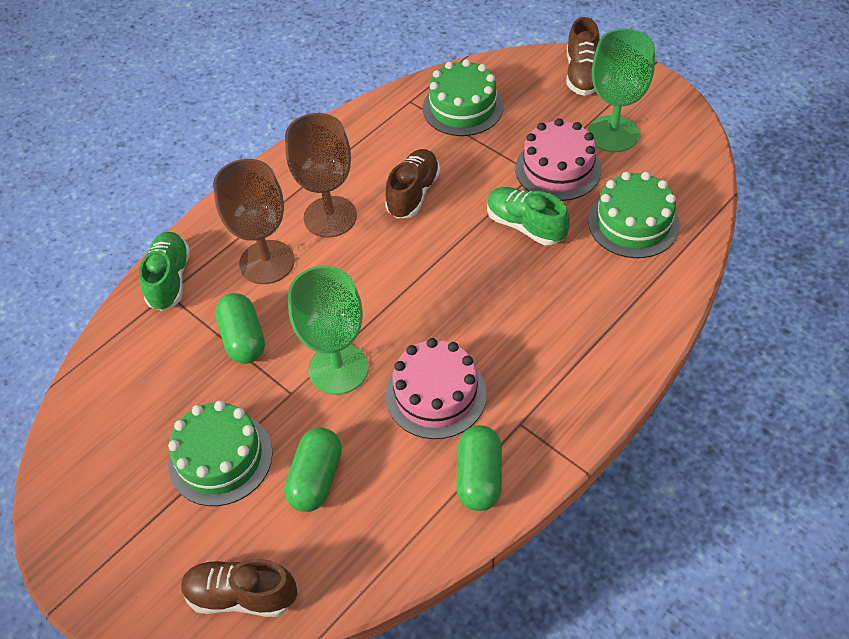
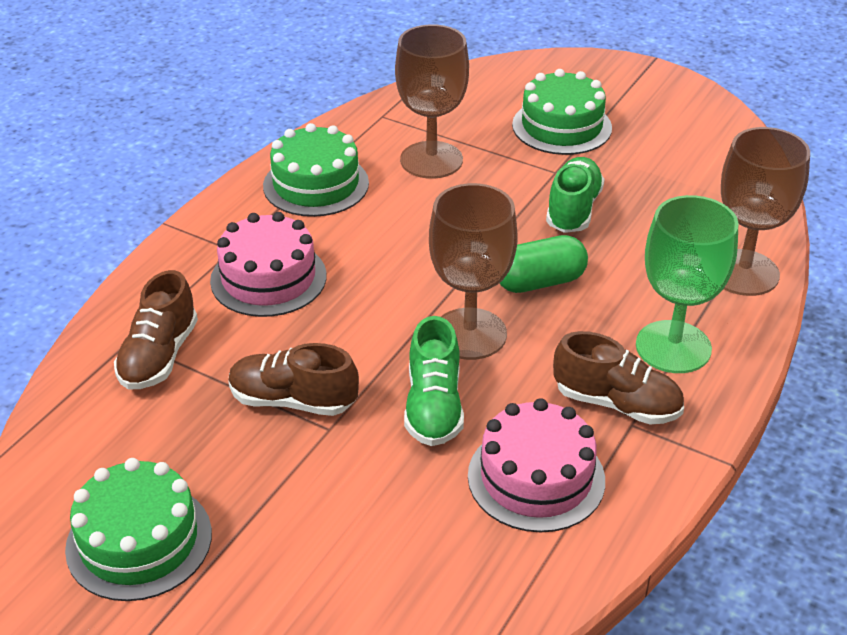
brown goblet: 2 -> 3
green capsule: 3 -> 1
green goblet: 2 -> 1

